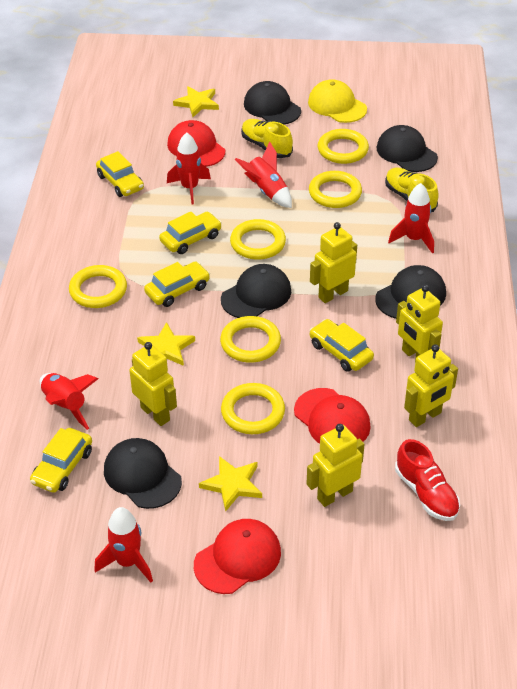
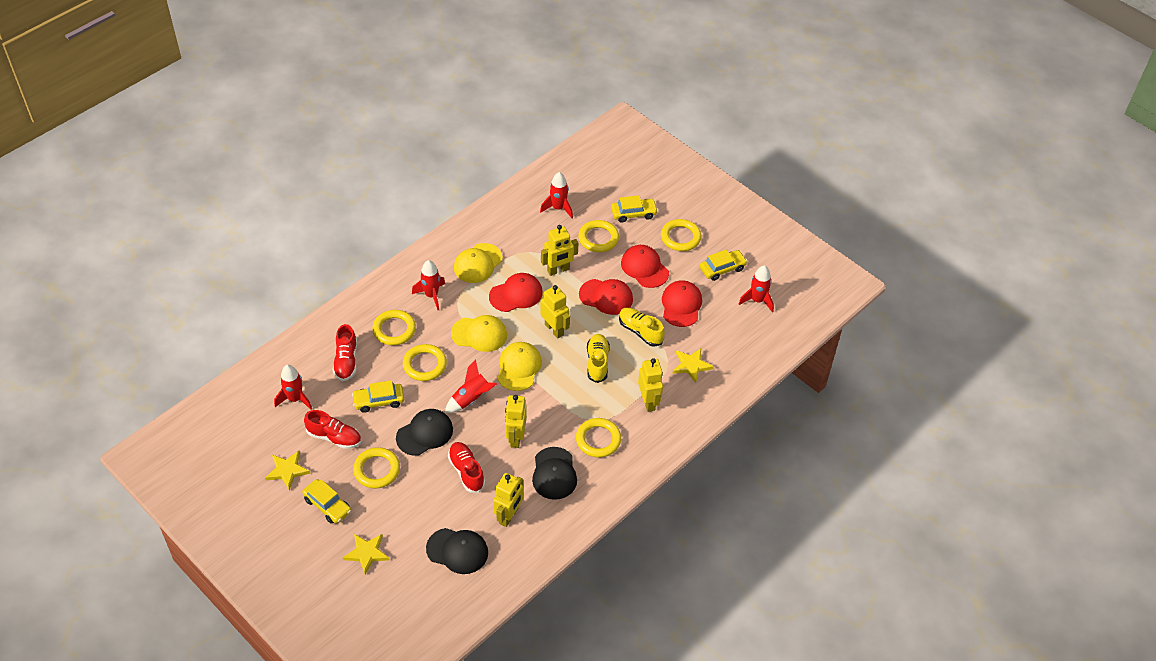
black cap: 5 -> 3
red cap: 3 -> 4
red shoe: 1 -> 3
yellow cap: 1 -> 3
yellow car: 5 -> 4

